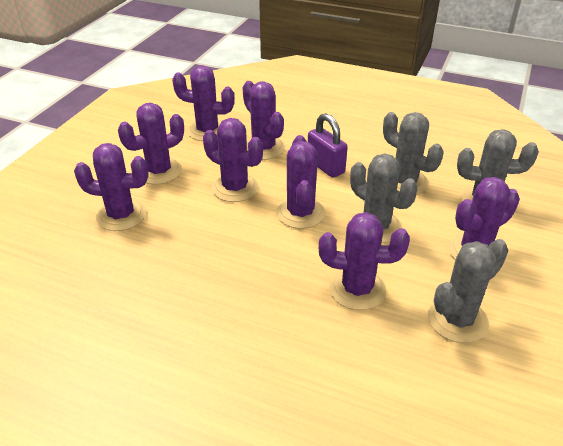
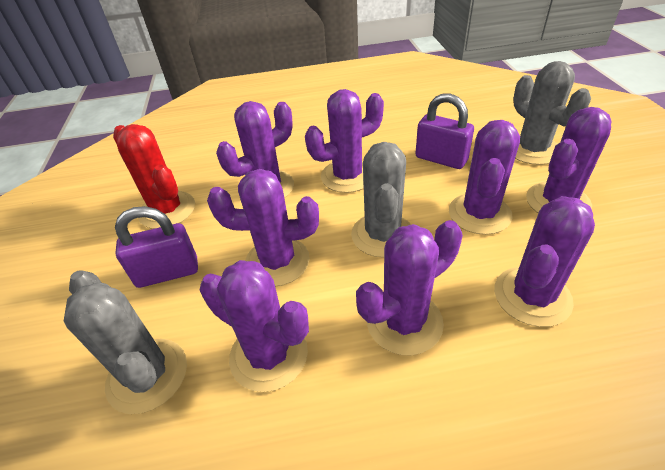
grey cactus: 4 -> 3
purple padlock: 1 -> 2
red cactus: 0 -> 1

